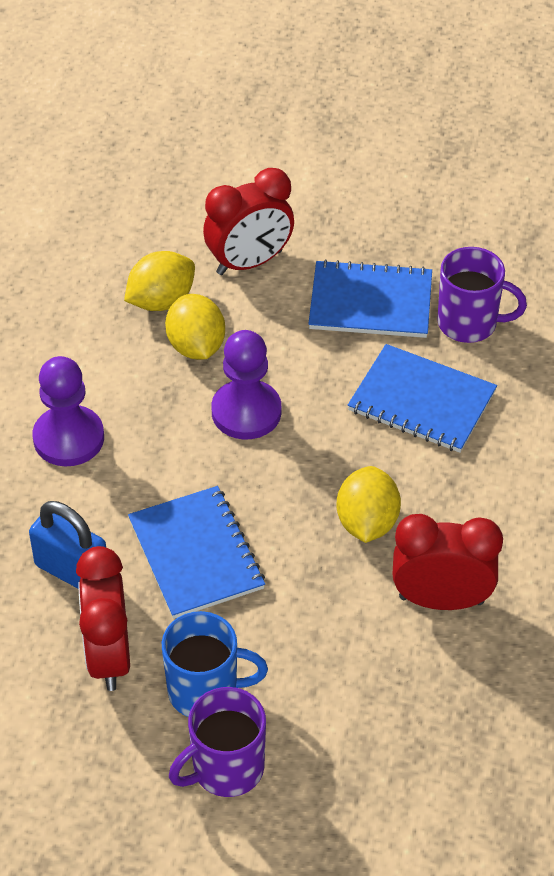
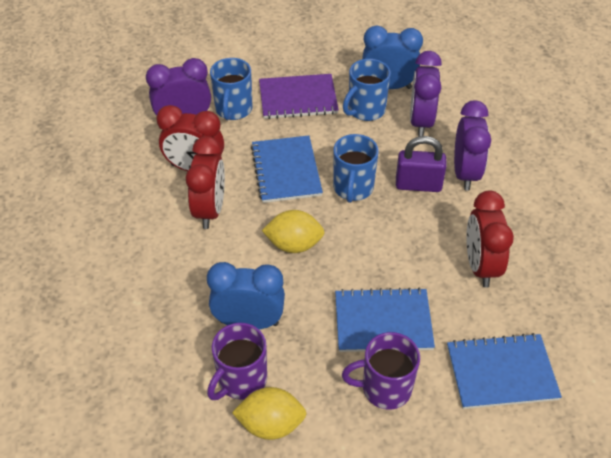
blue clock: 0 -> 2
blue mug: 1 -> 3
blue padlock: 1 -> 0
purple clock: 0 -> 3
purple notebook: 0 -> 1
purple padlock: 0 -> 1
purple pawn: 2 -> 0
yellow lemon: 3 -> 2

